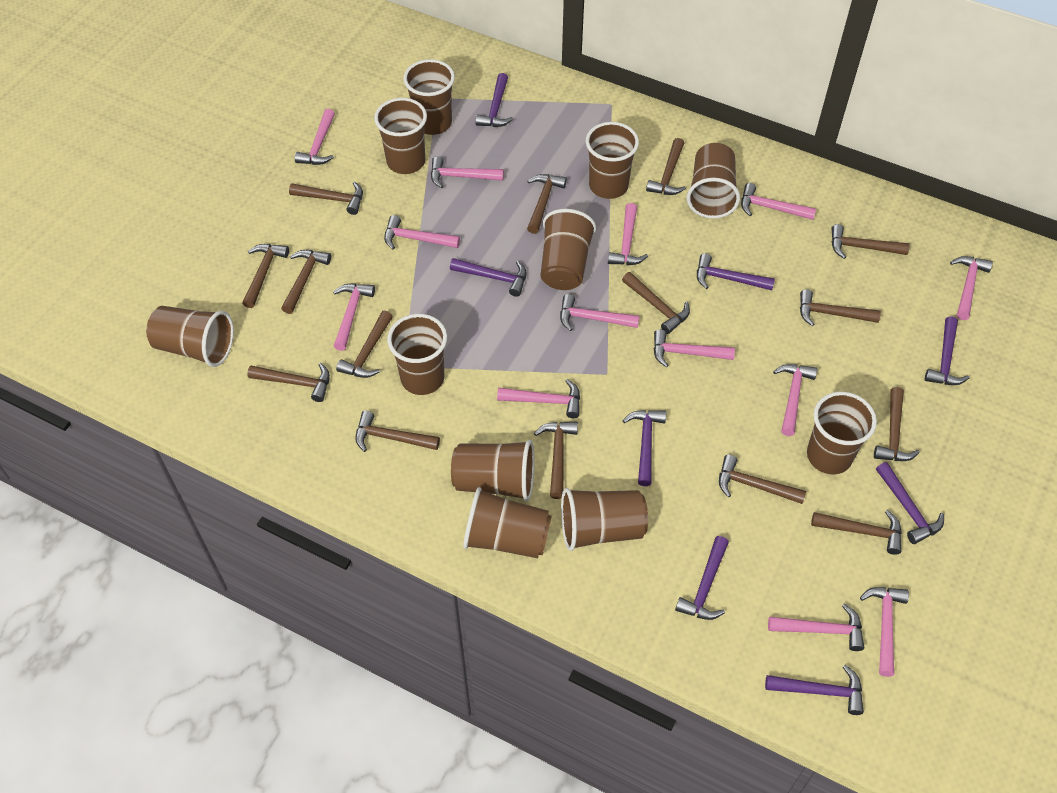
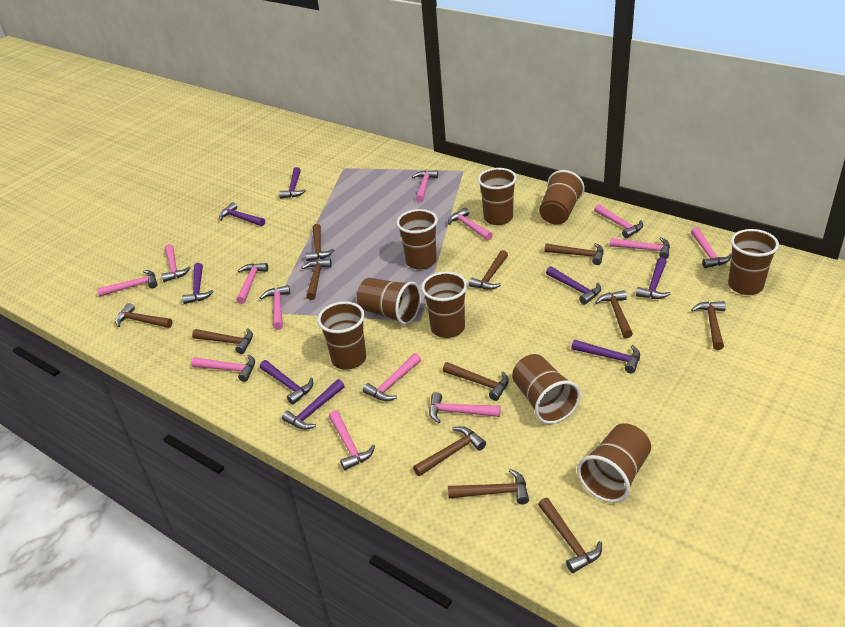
brown cup: 11 -> 9
brown hammer: 15 -> 12

